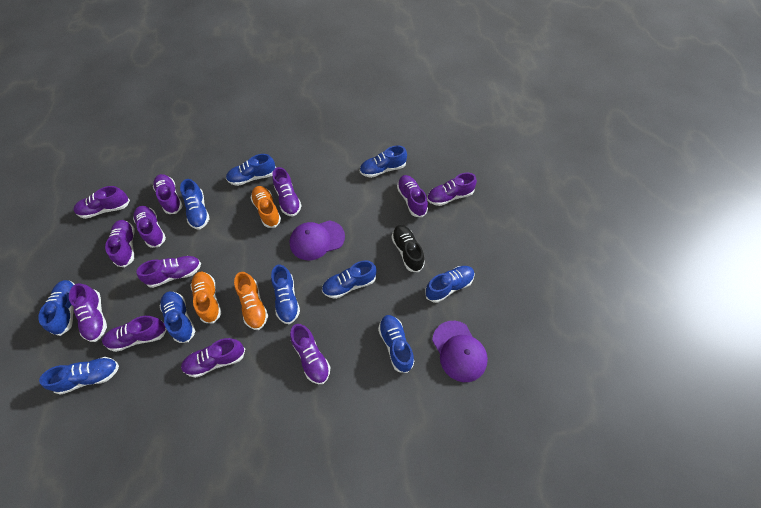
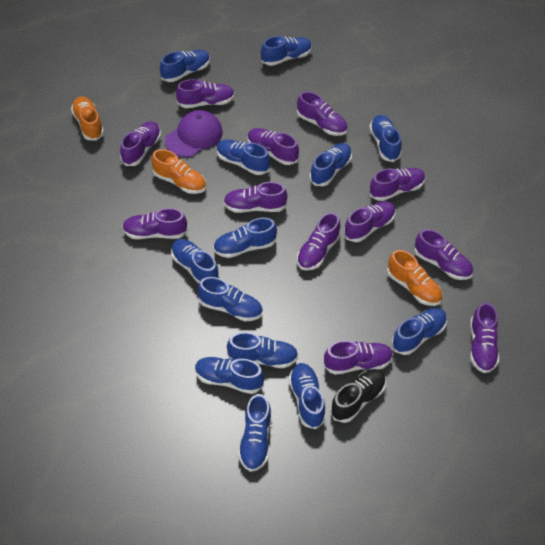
blue shoe: 10 -> 13
purple cap: 2 -> 1

